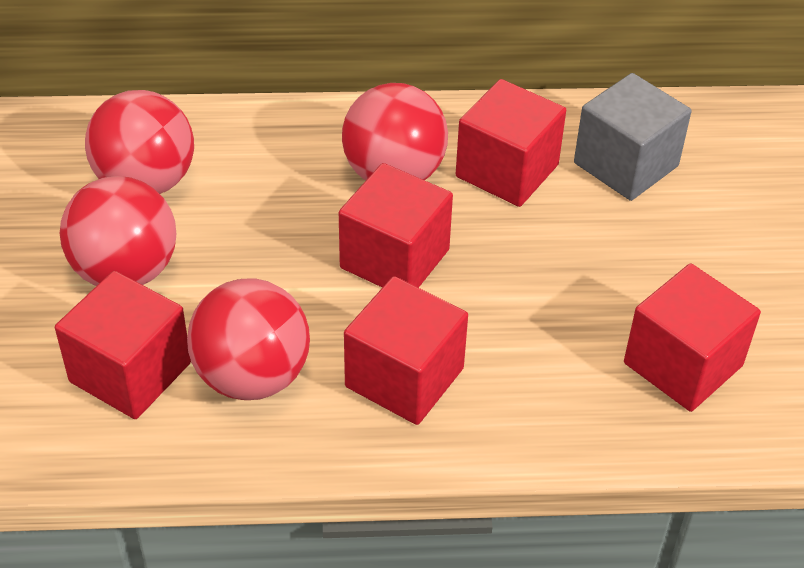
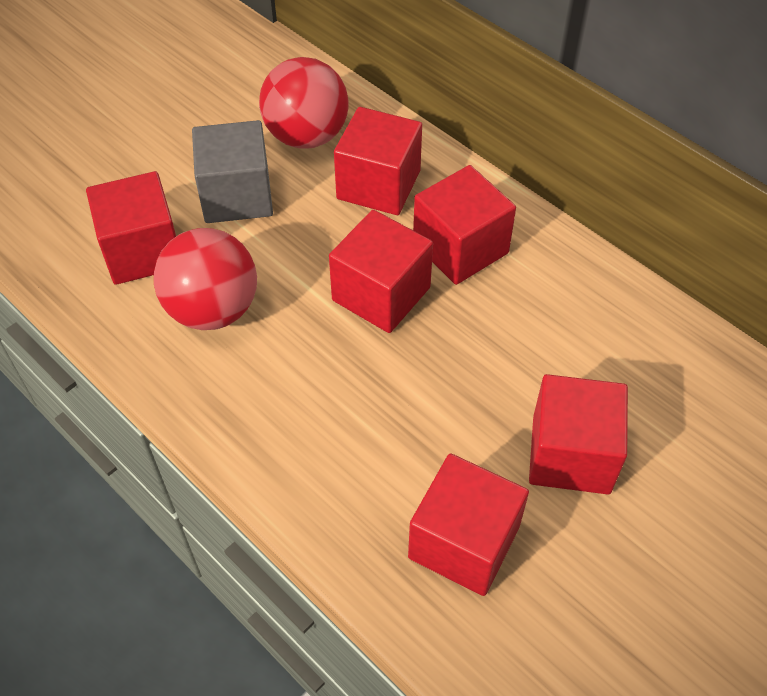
red ball: 4 -> 2
red cube: 5 -> 6

